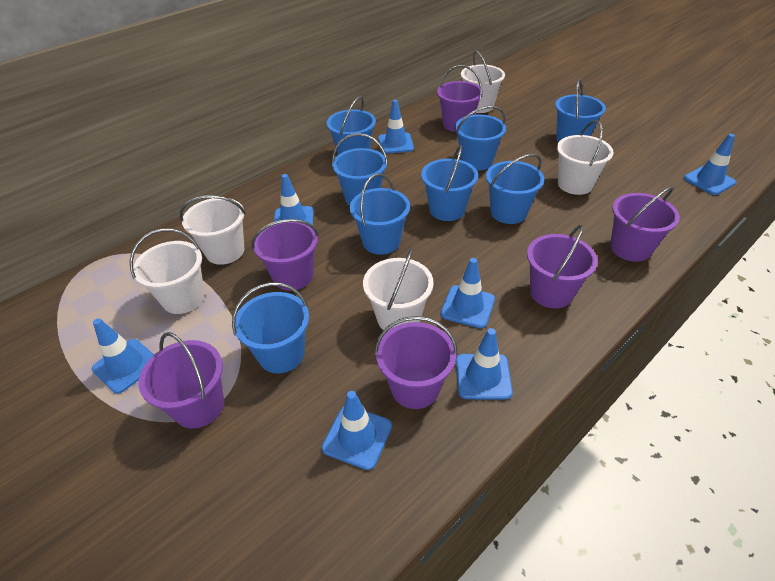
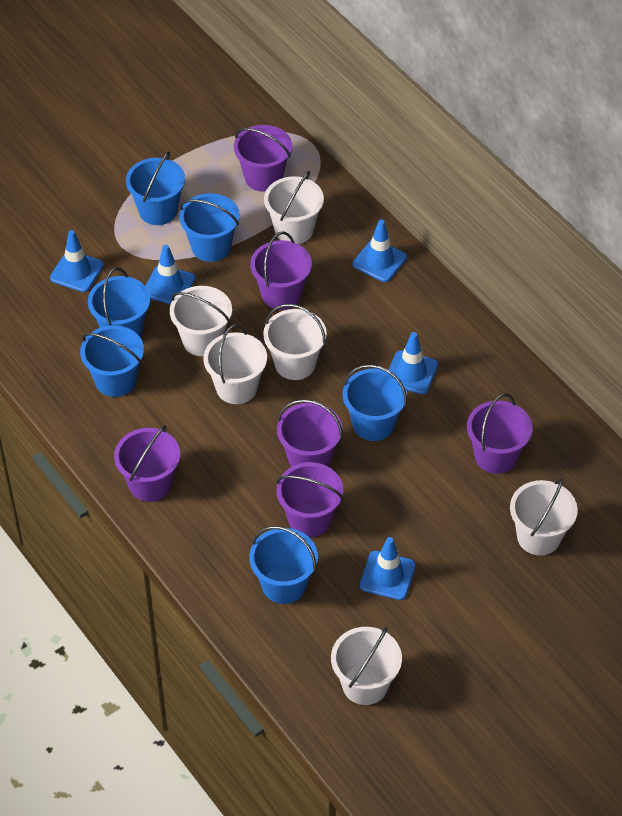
blue bucket: 8 -> 6
blue traffic cone: 7 -> 5
white bucket: 5 -> 6

